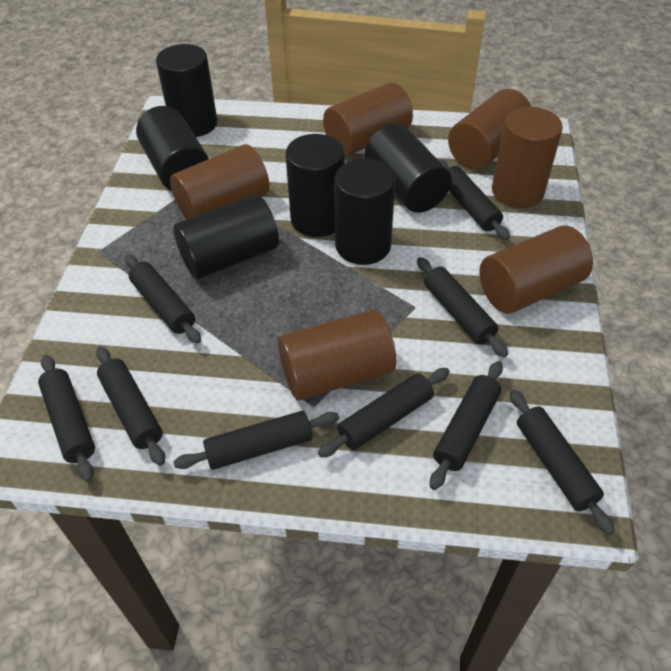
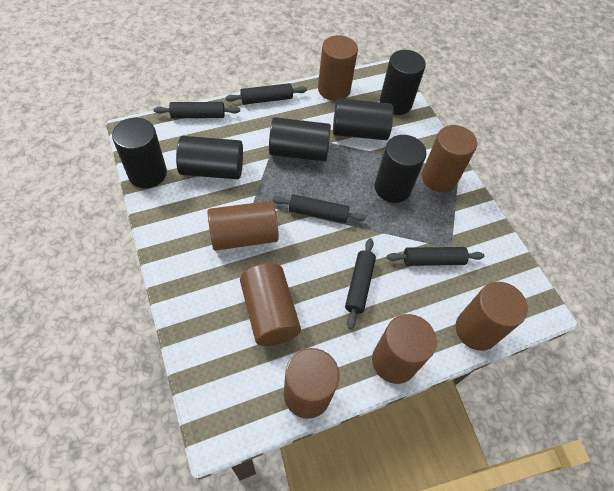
black rolling pin: 9 -> 5
brown cylinder: 6 -> 7

